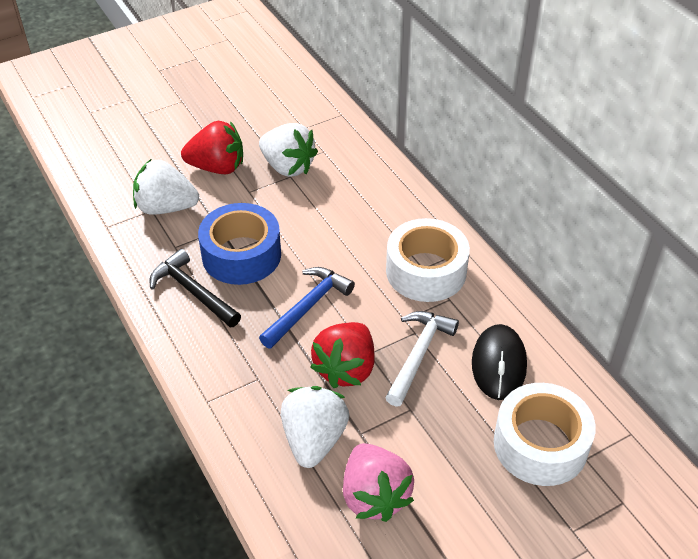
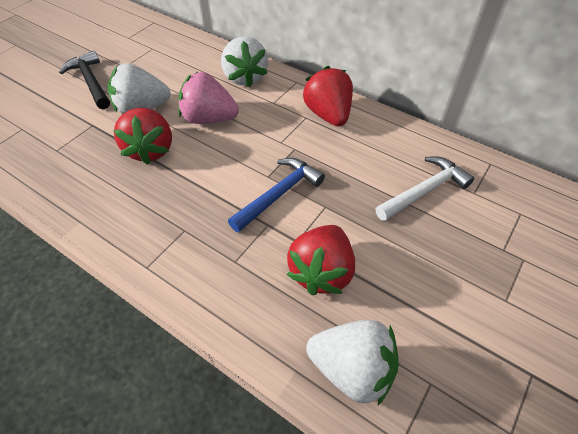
black mouse: 1 -> 0
blue tape: 1 -> 0
red strawberry: 2 -> 3
white tape: 2 -> 0

